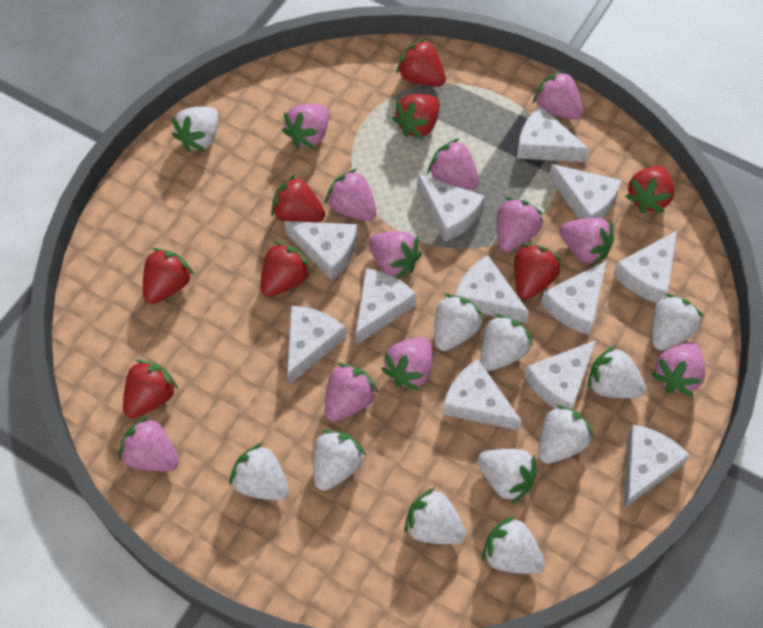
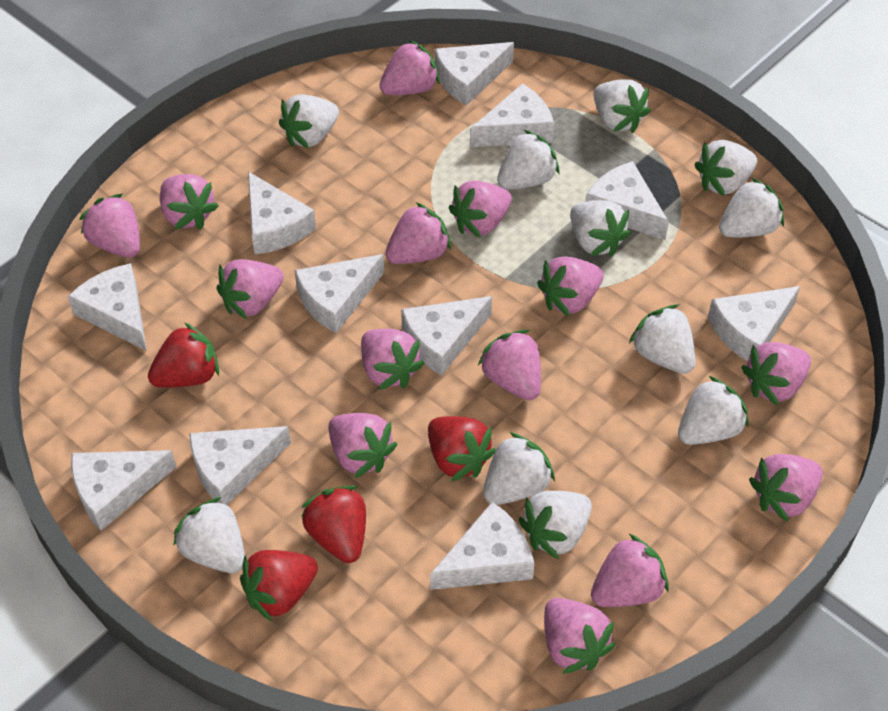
pink strawberry: 11 -> 14
red strawberry: 8 -> 4
white cheese: 12 -> 11

